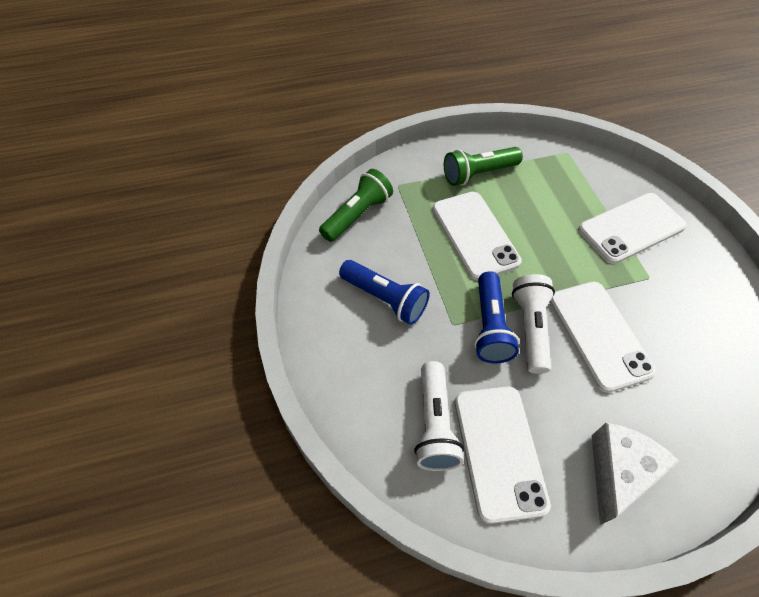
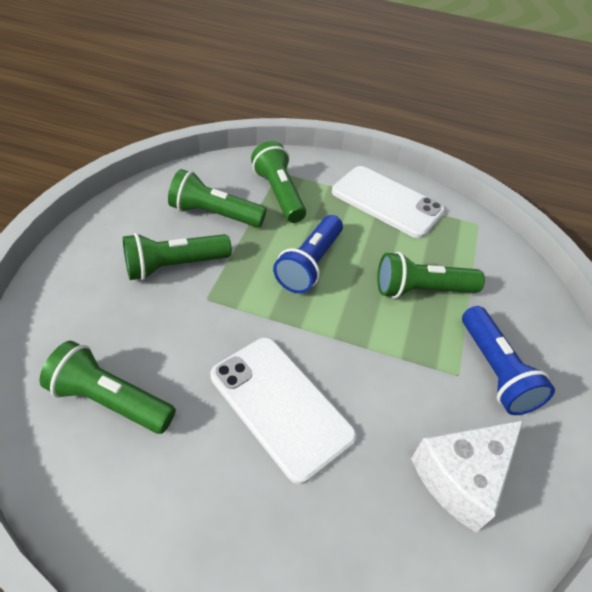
green flashlight: 2 -> 5
white flashlight: 2 -> 0
white phone: 4 -> 2

